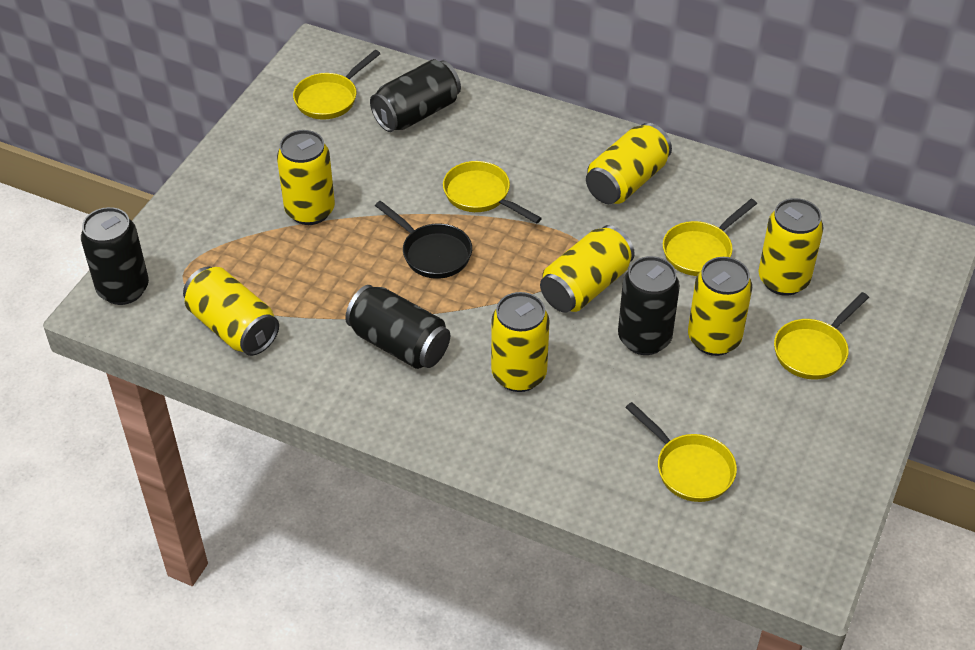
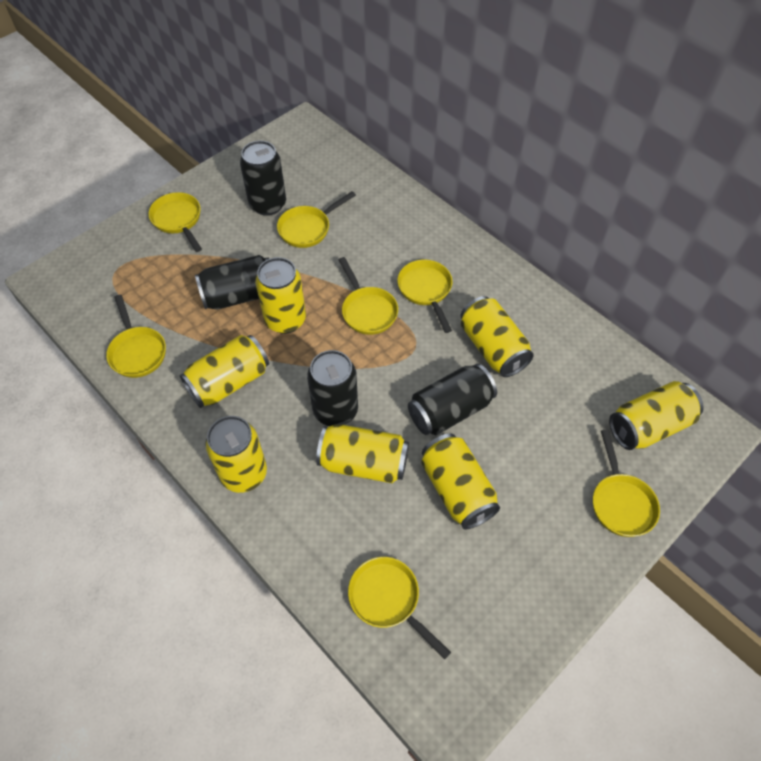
black pan: 1 -> 0
yellow pan: 5 -> 7

